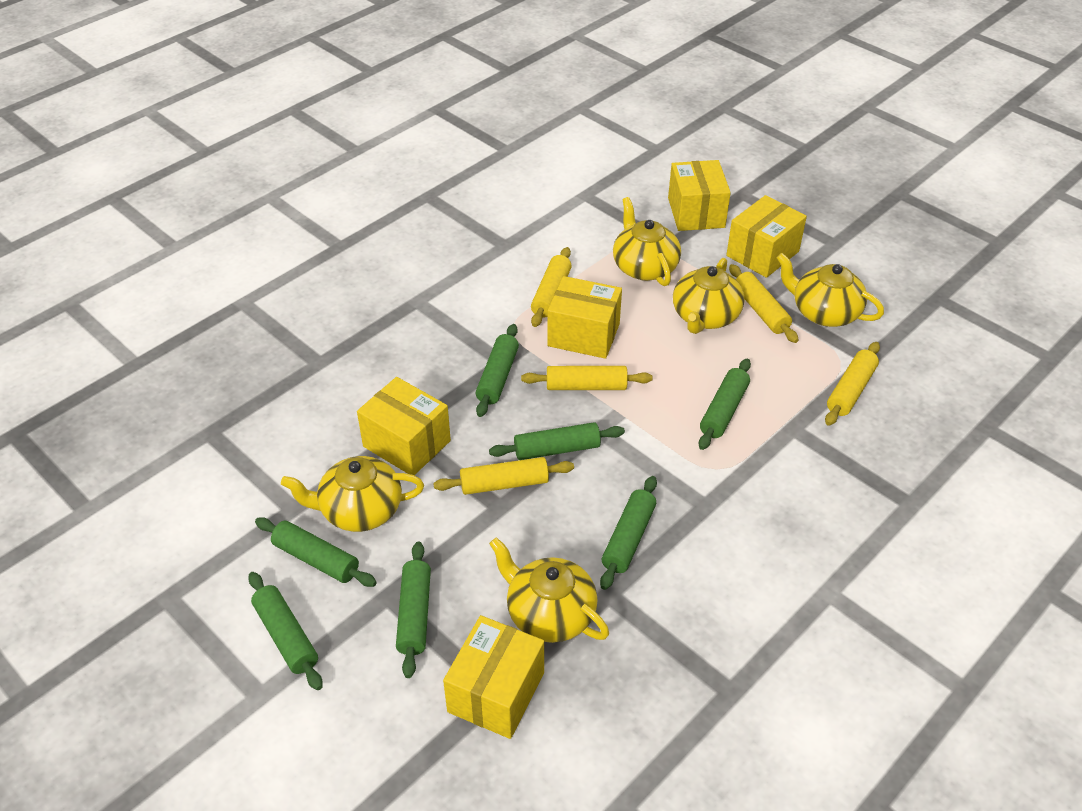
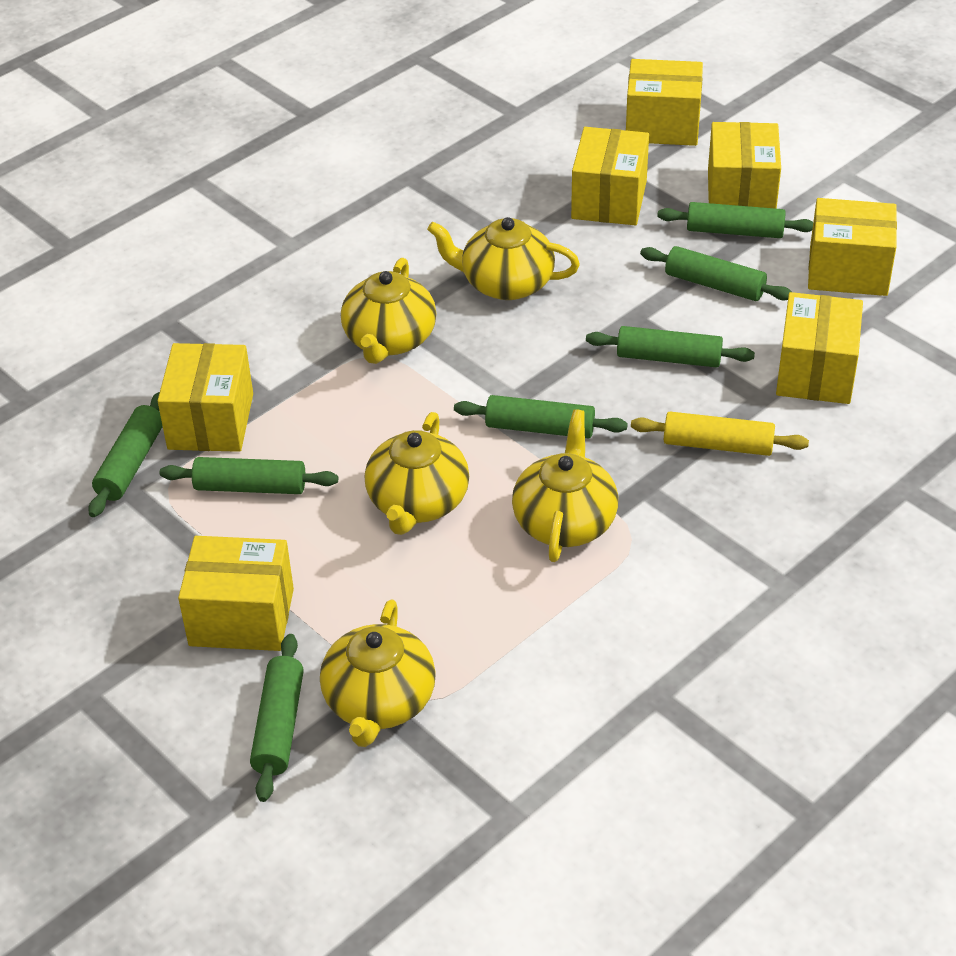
yellow box: 5 -> 7
yellow rolling pin: 5 -> 1

